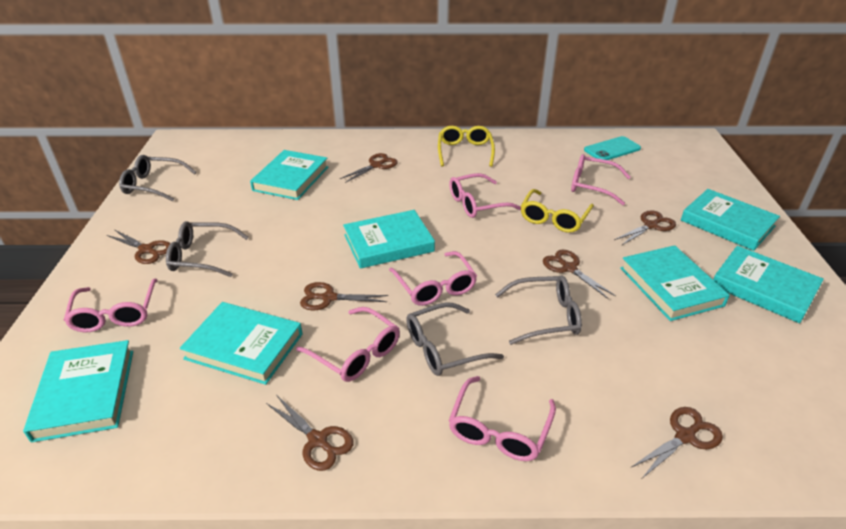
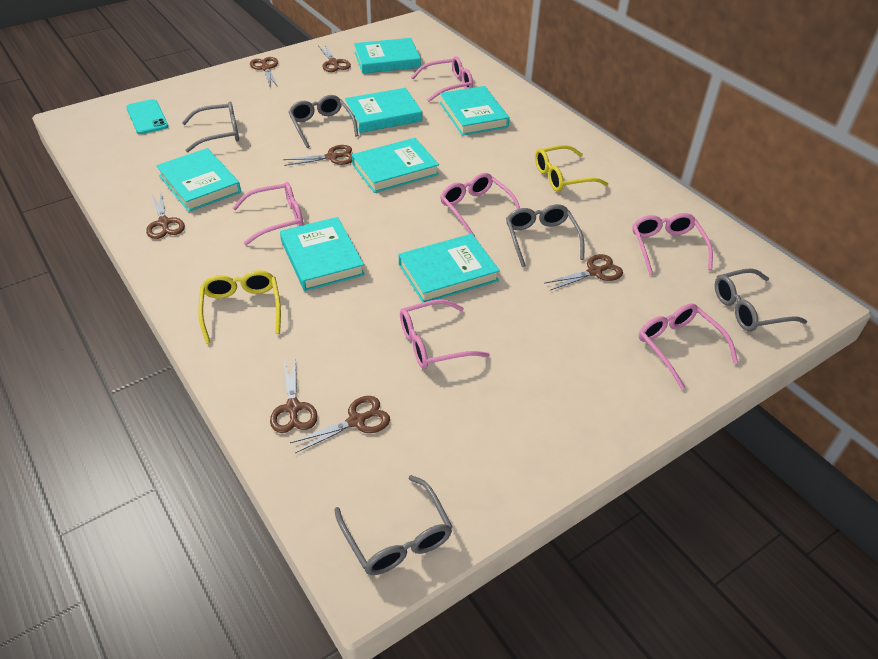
grey glasses: 4 -> 5

